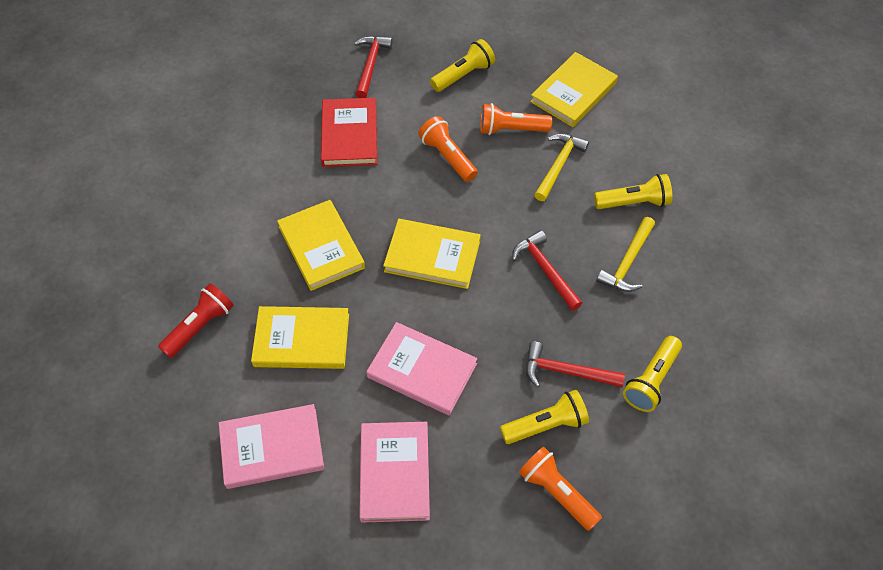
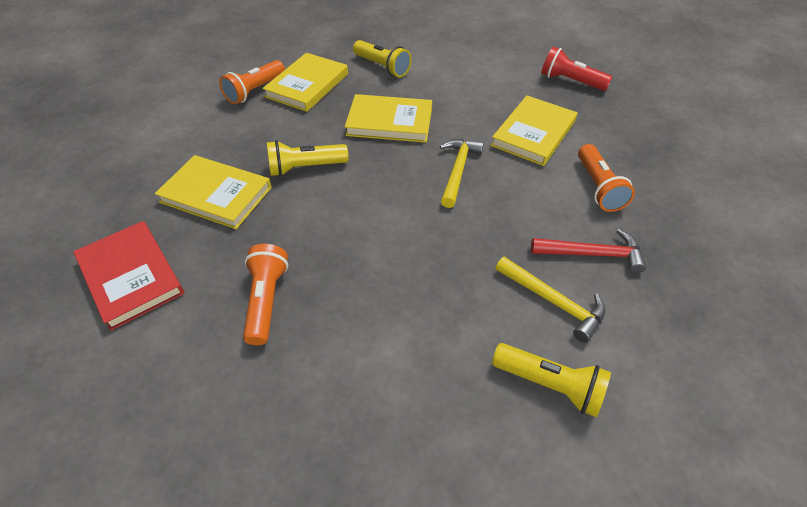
pink book: 3 -> 0
red hammer: 3 -> 1
yellow flashlight: 4 -> 3

